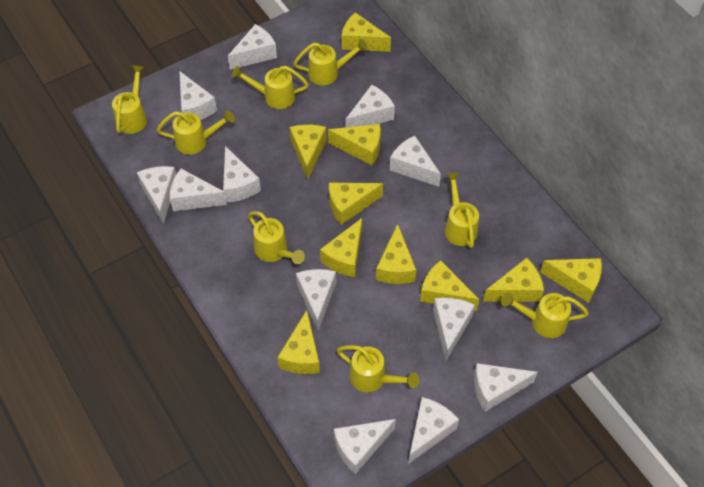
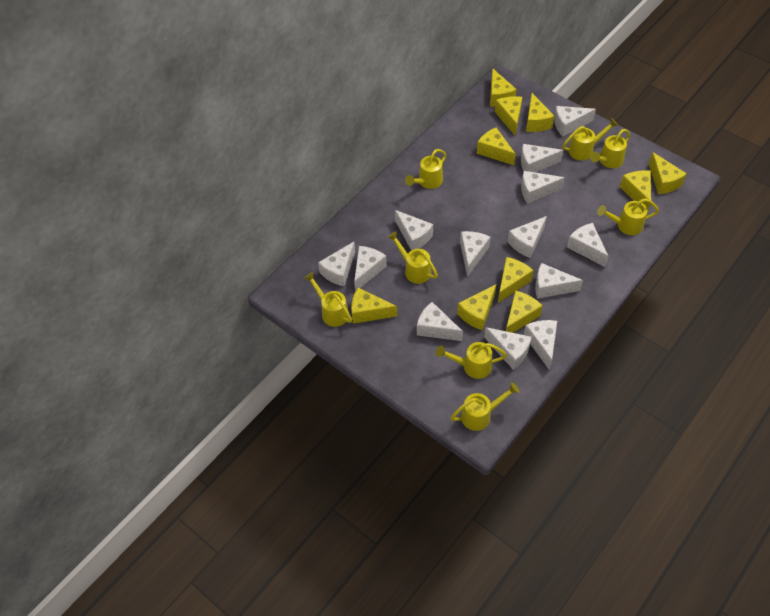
white cheese: 12 -> 13

